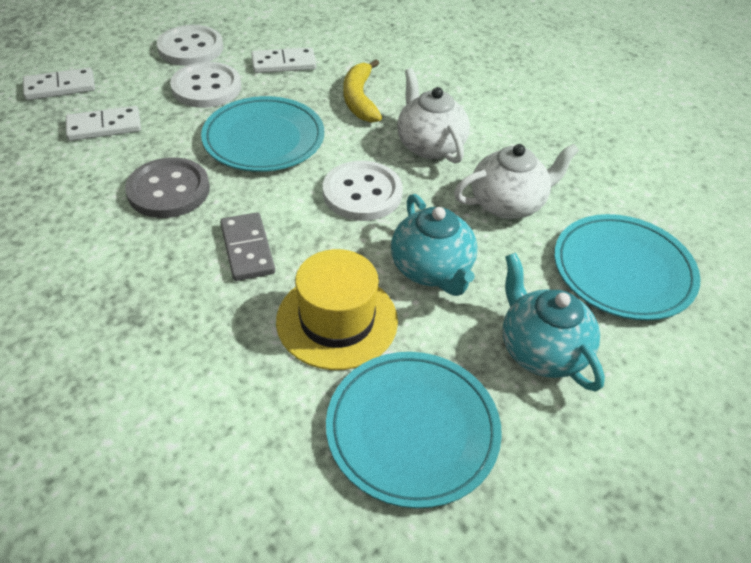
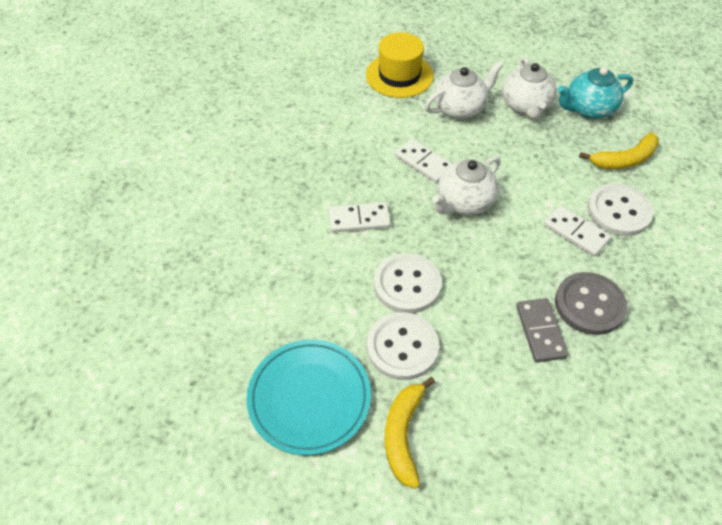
turquoise plate: 3 -> 1
turquoise teapot: 2 -> 1
white teapot: 2 -> 3
yellow banana: 1 -> 2

